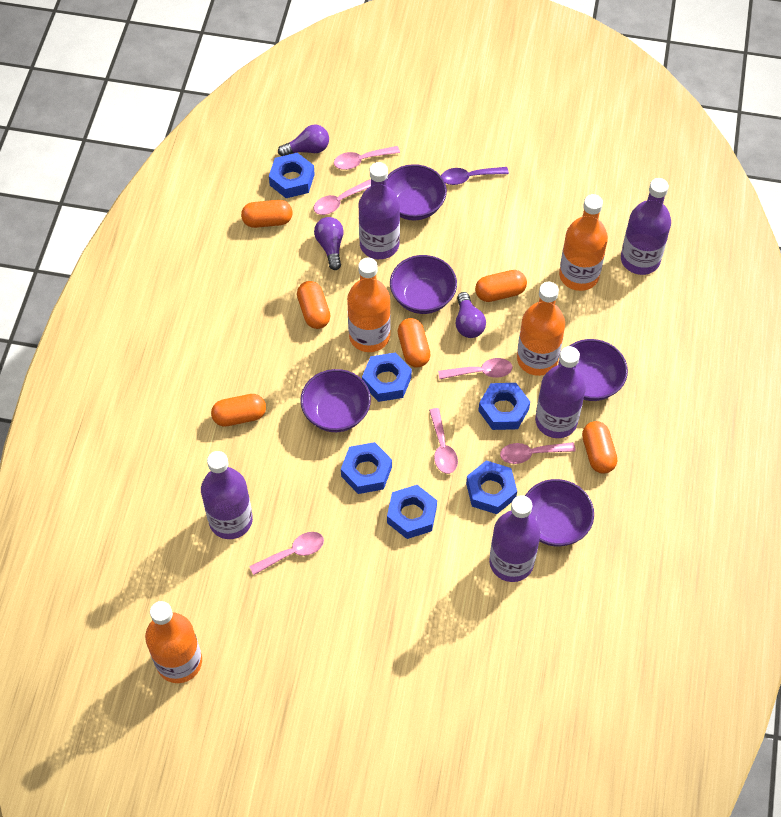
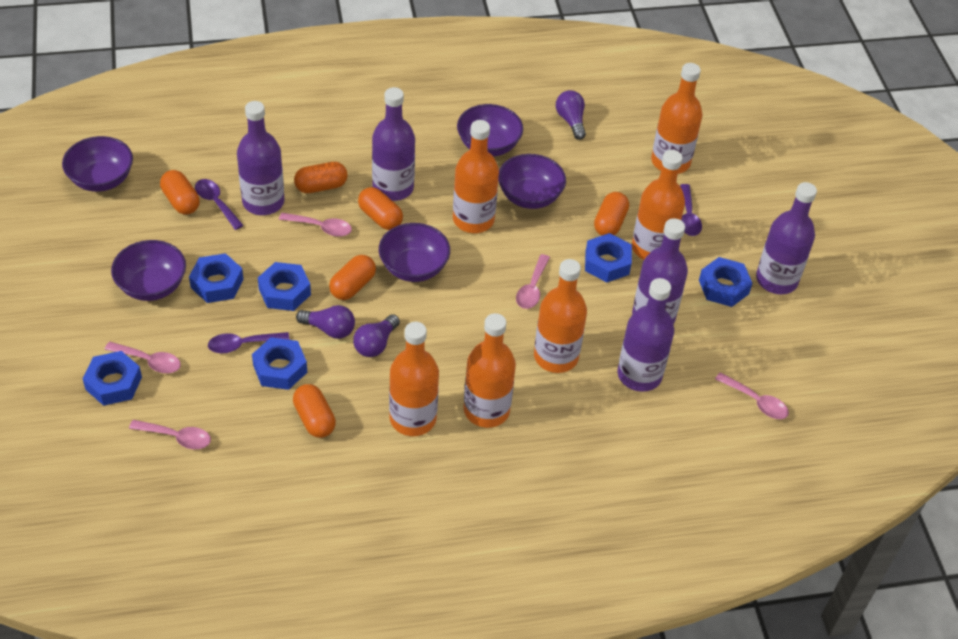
orange bottle: 4 -> 6
pink spoon: 6 -> 5
purple spoon: 1 -> 3

